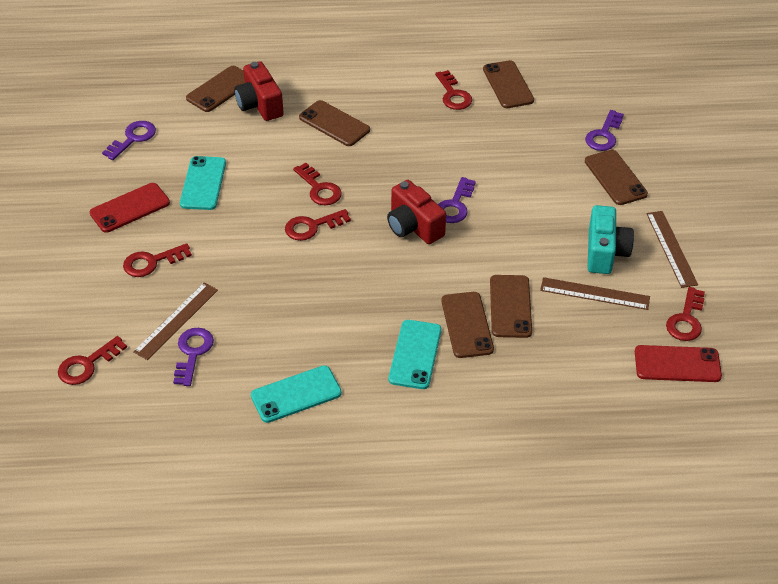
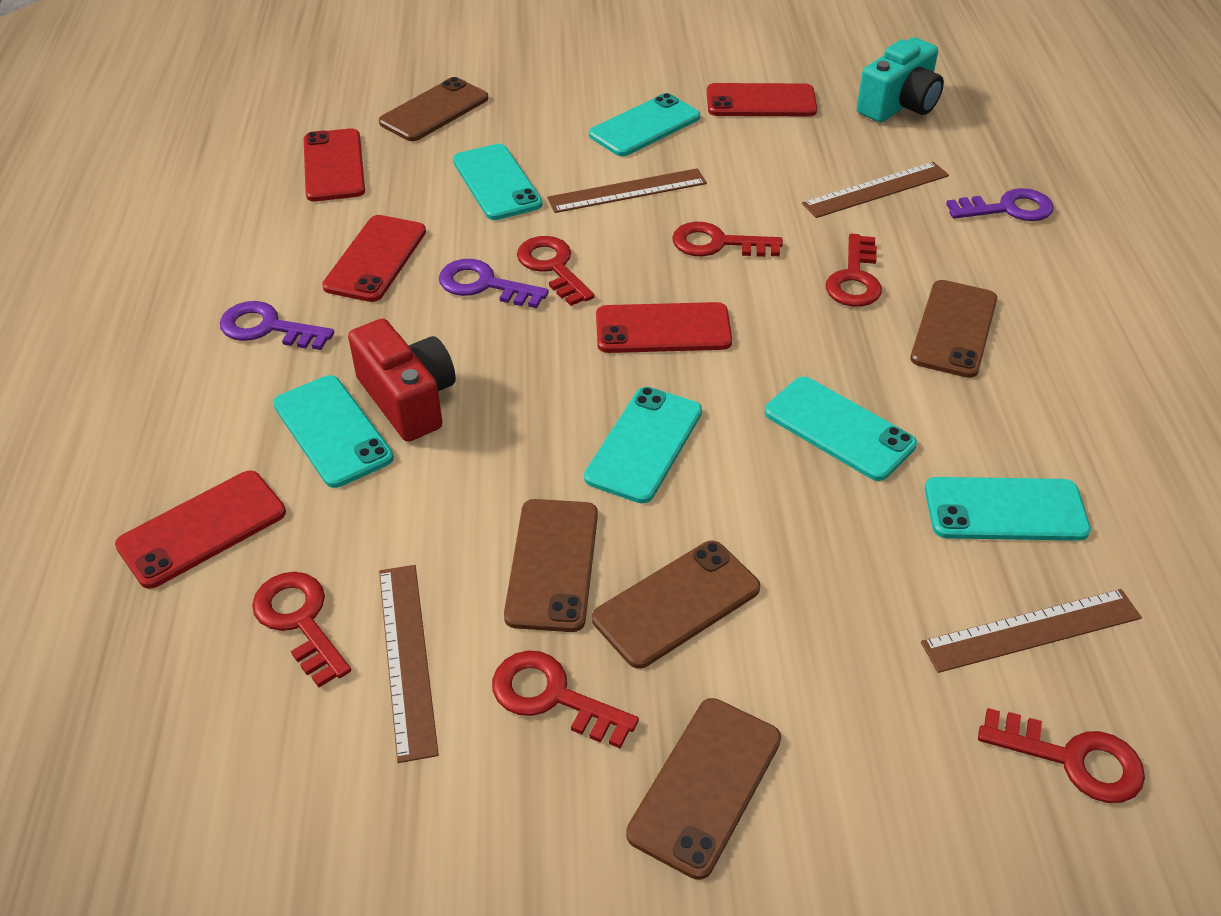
brown phone: 6 -> 5
brown ruler: 3 -> 4
purple key: 4 -> 3
red camera: 2 -> 1
red phone: 2 -> 5
turquoise phone: 3 -> 6

